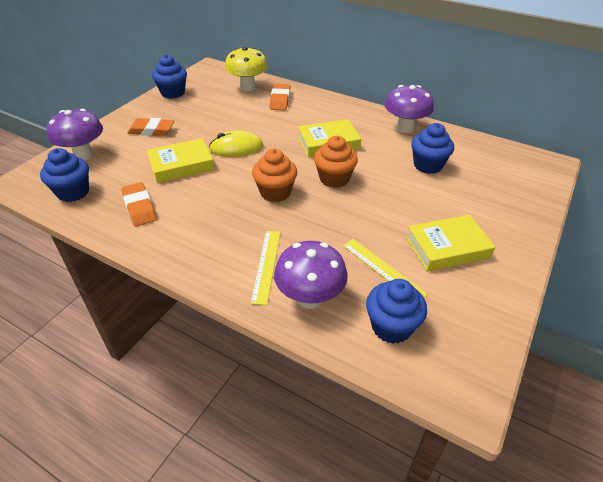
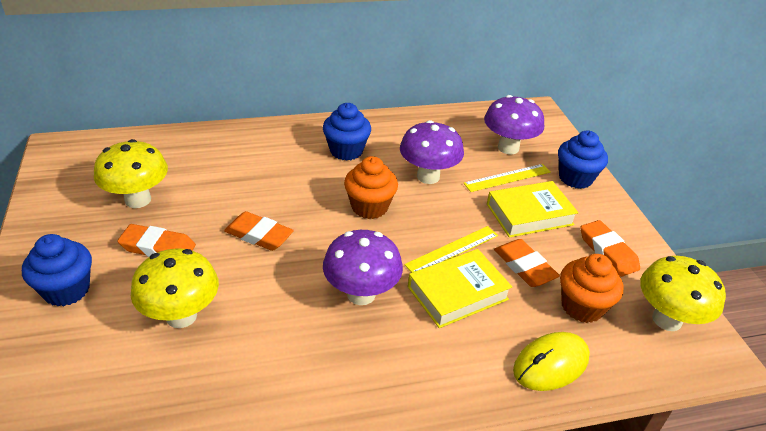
blue cupcake: 4 -> 3
orange eraser: 3 -> 4
yellow book: 3 -> 2
yellow mushroom: 1 -> 3

